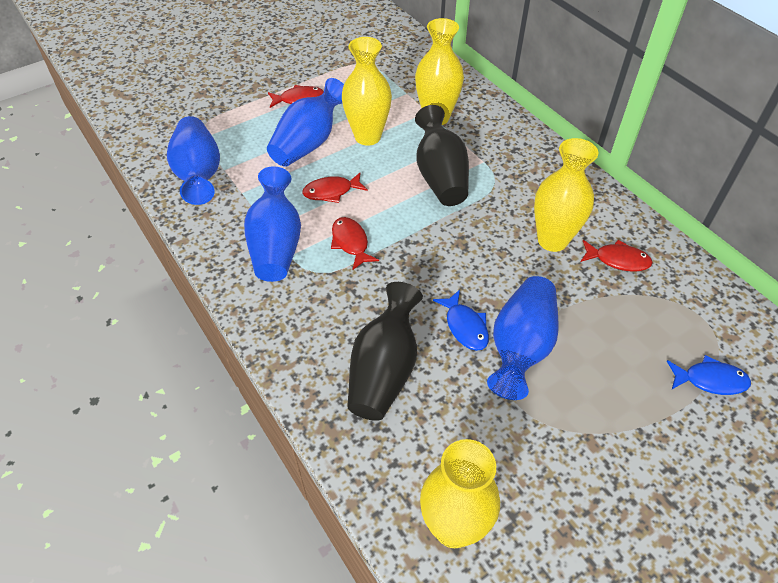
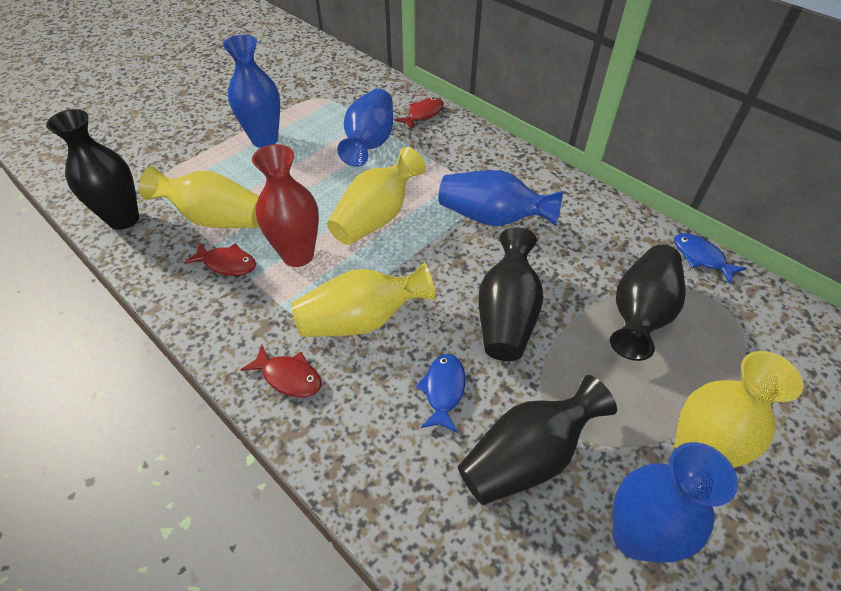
black vase: 2 -> 4
red fish: 4 -> 3
red vase: 0 -> 1

